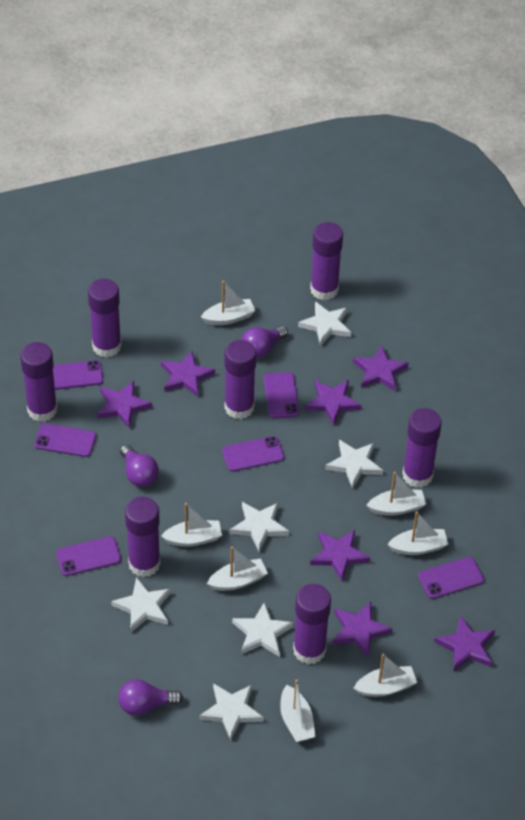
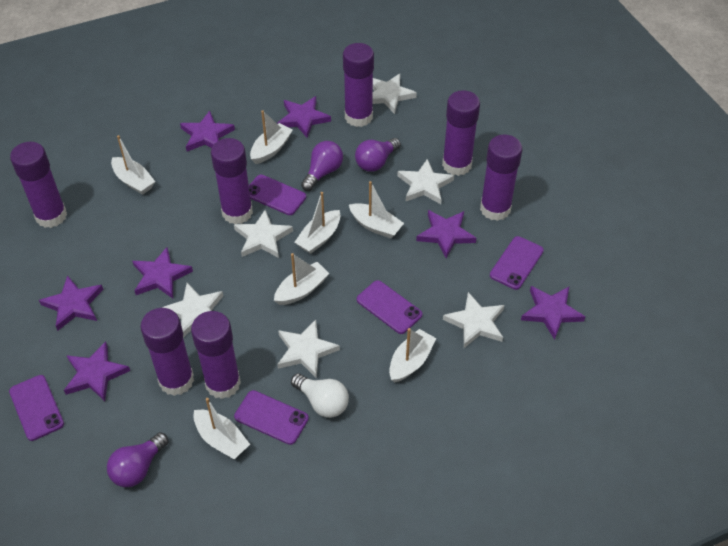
purple phone: 6 -> 5
white light bulb: 0 -> 1

